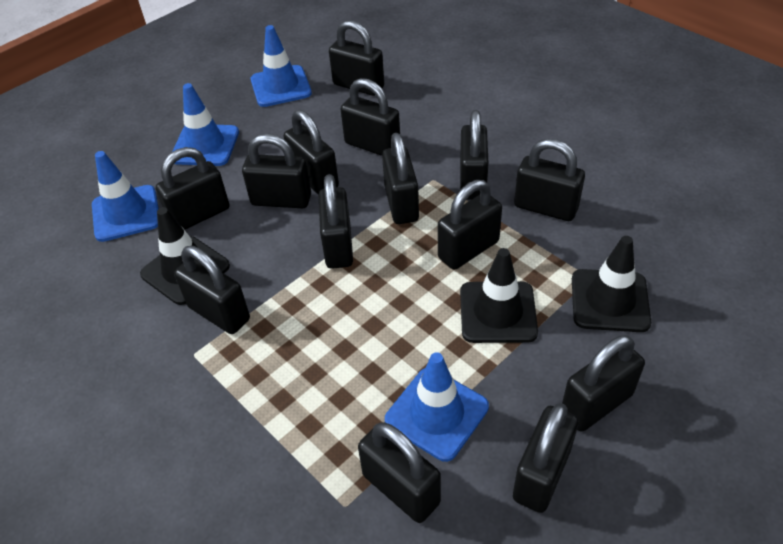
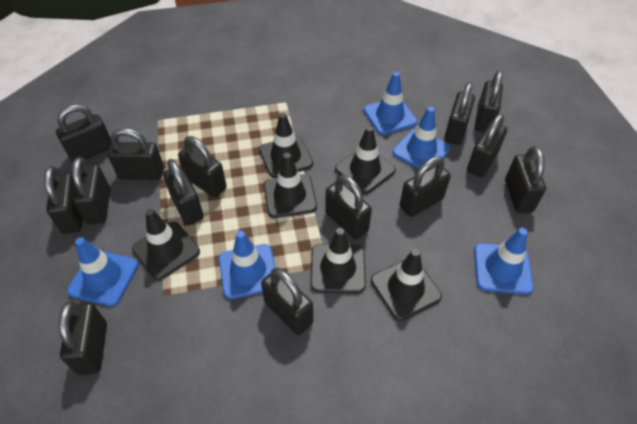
black traffic cone: 3 -> 6
blue traffic cone: 4 -> 5

